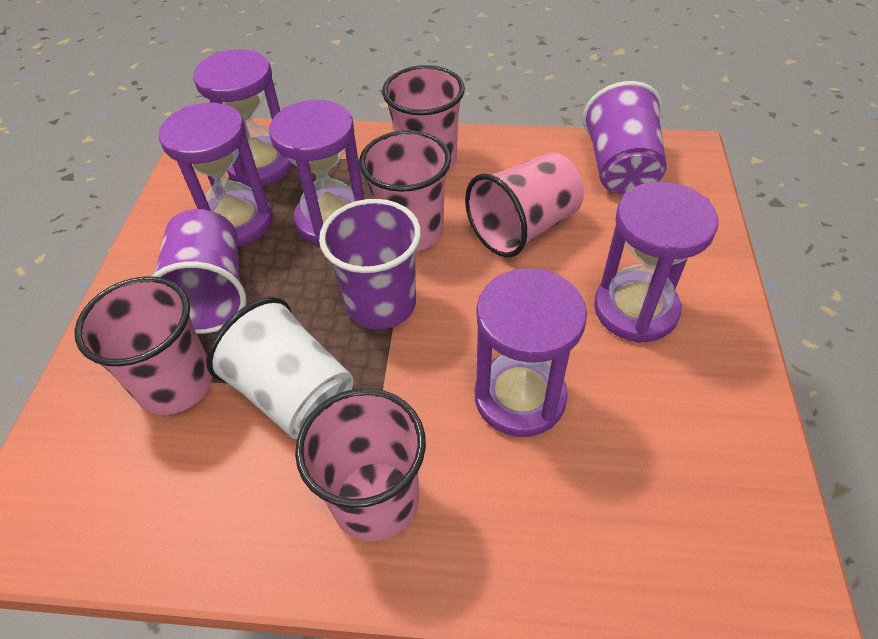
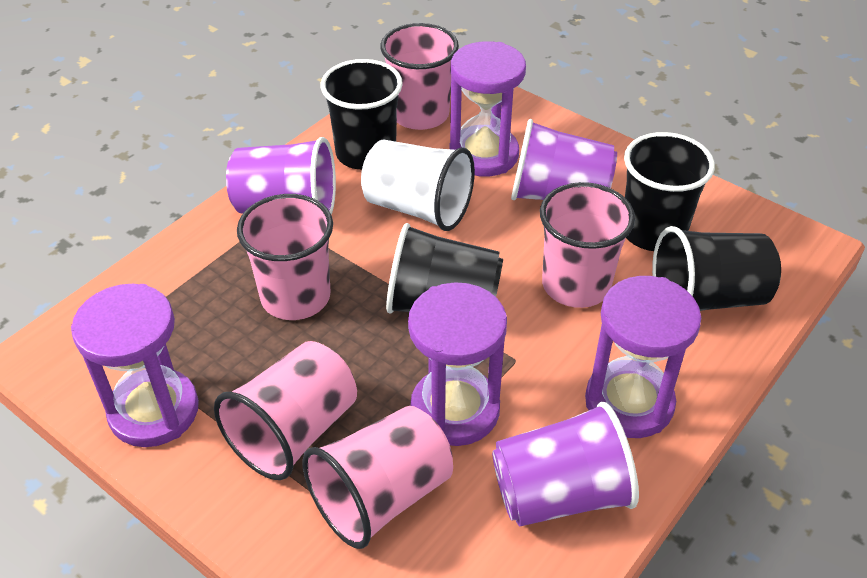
black cup: 0 -> 4
purple hourglass: 5 -> 4

